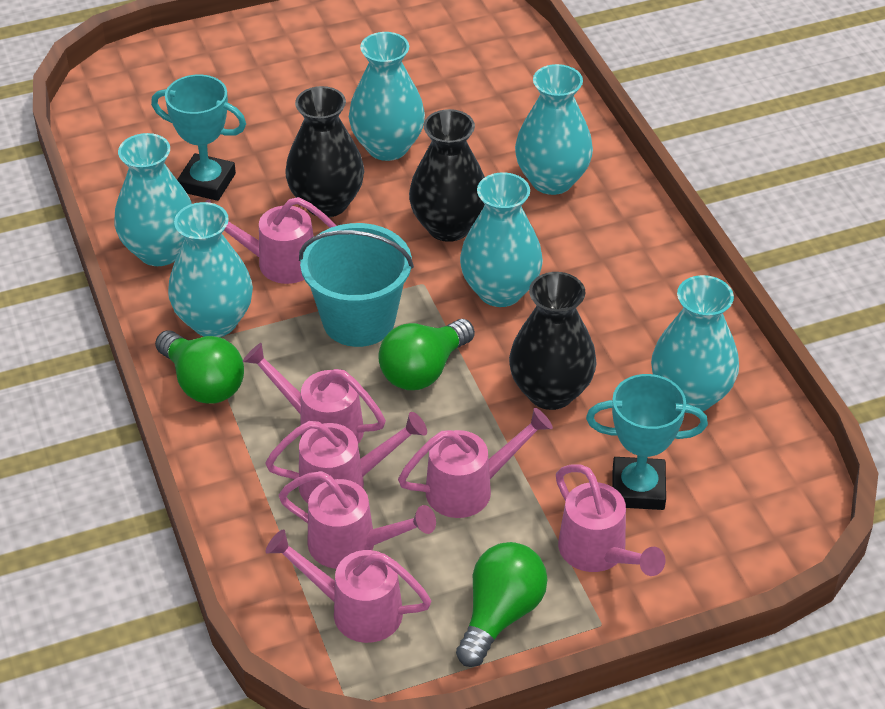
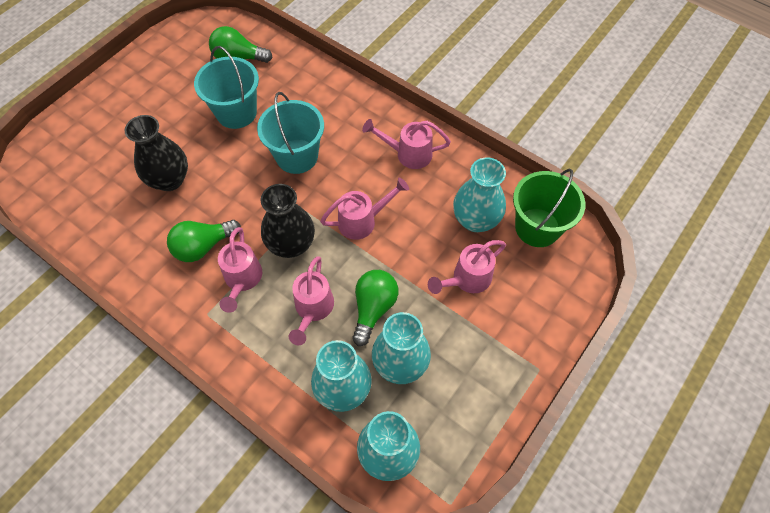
black vase: 3 -> 2
green bucket: 0 -> 1
pink watering can: 7 -> 5
turquoise bucket: 1 -> 2
turquoise trophy: 2 -> 0
turquoise vase: 6 -> 4

